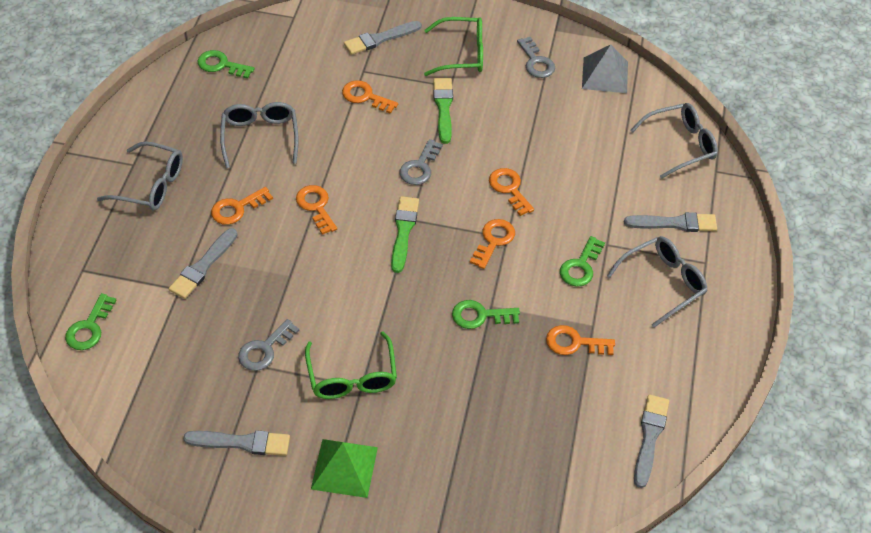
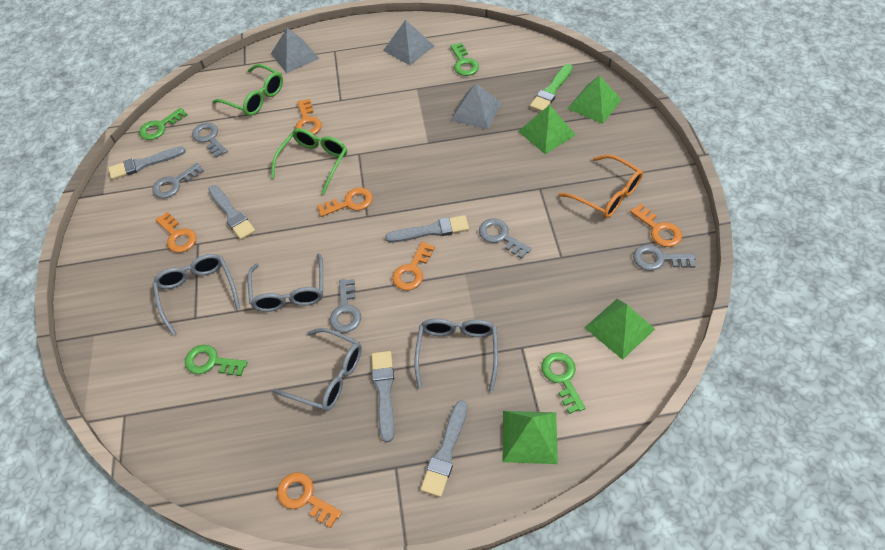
green brush: 2 -> 1
green pyramid: 1 -> 4
grey key: 3 -> 5
grey pyramid: 1 -> 3
orange glasses: 0 -> 1

